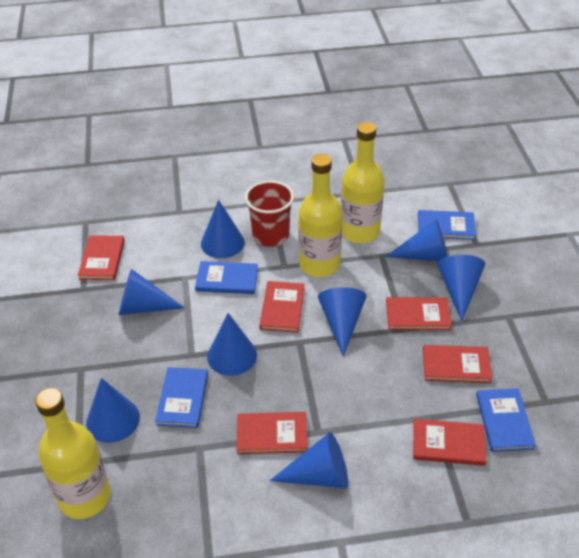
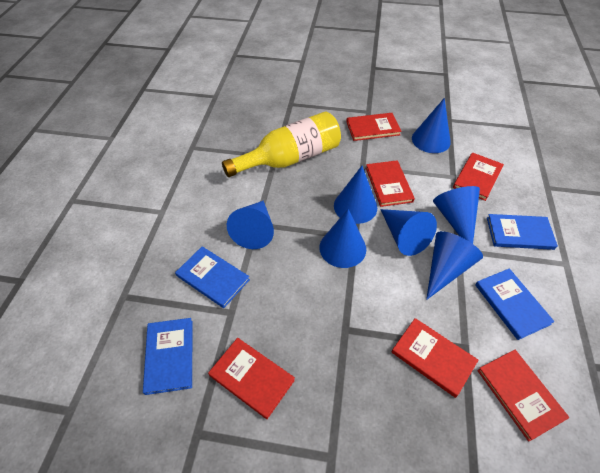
blue cone: 8 -> 7
red cup: 1 -> 0
yellow bottle: 3 -> 1

